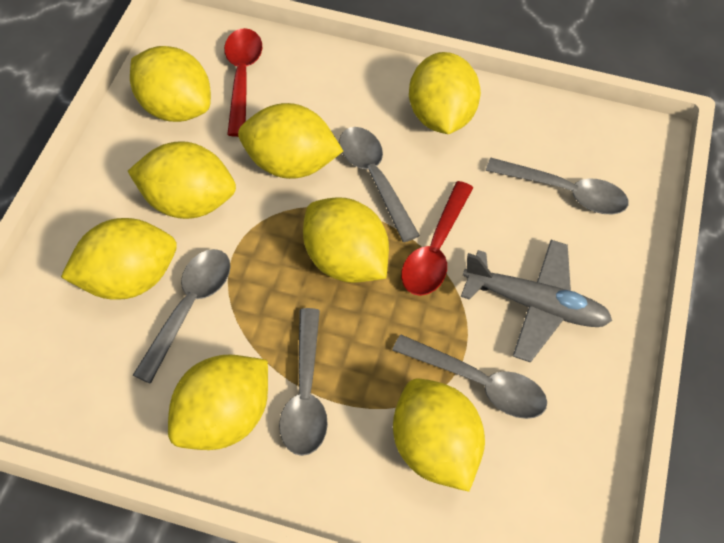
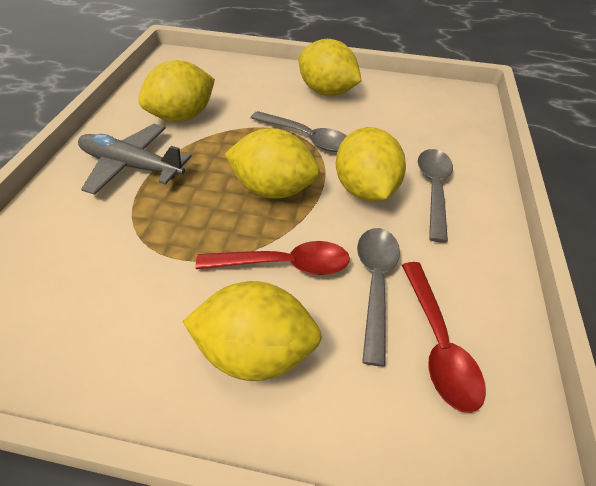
grey spoon: 5 -> 3
yellow lemon: 8 -> 5

